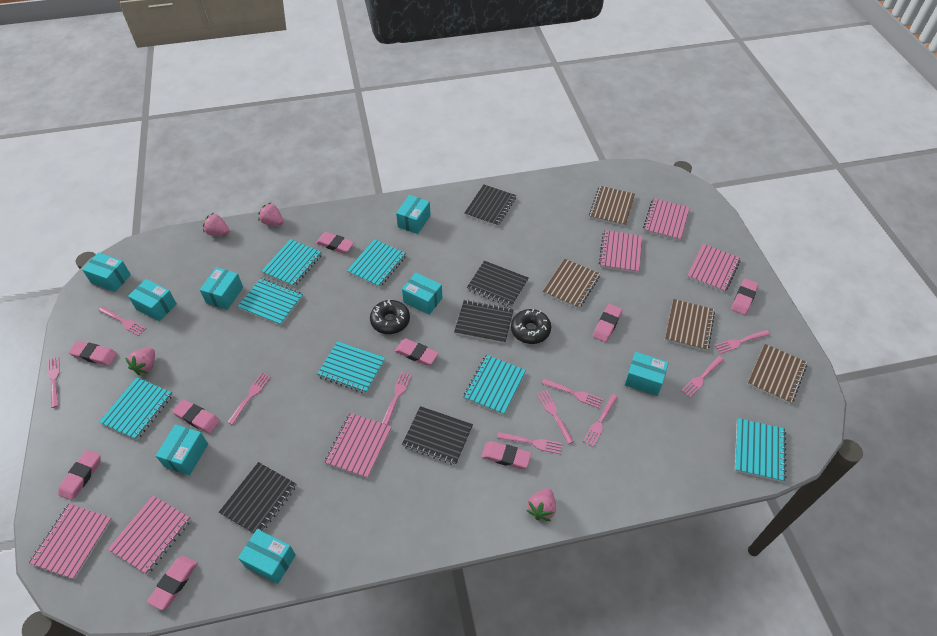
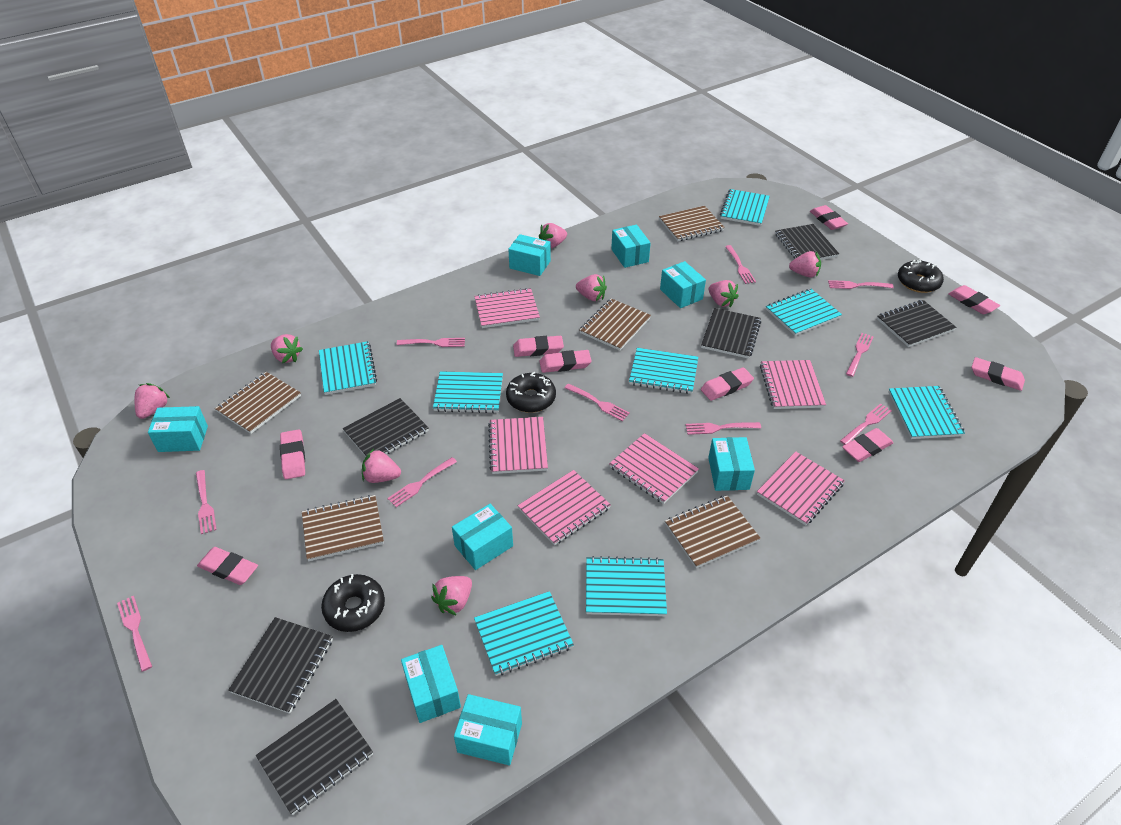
black donut: 2 -> 3
black notebook: 5 -> 6
brown notebook: 4 -> 5
pink strawberry: 4 -> 8
turquoise notebook: 7 -> 8

